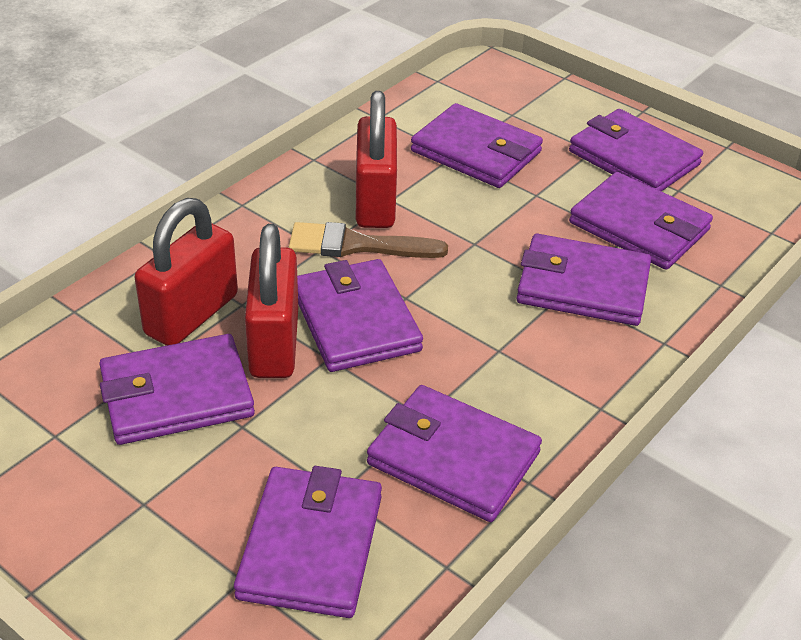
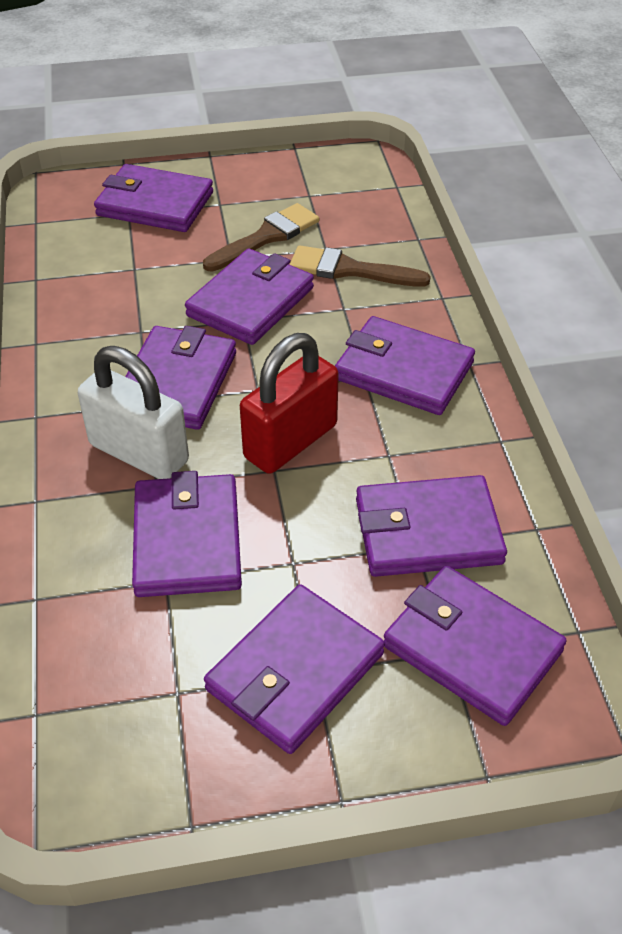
brown brush: 1 -> 2
red padlock: 3 -> 1
white padlock: 0 -> 1

